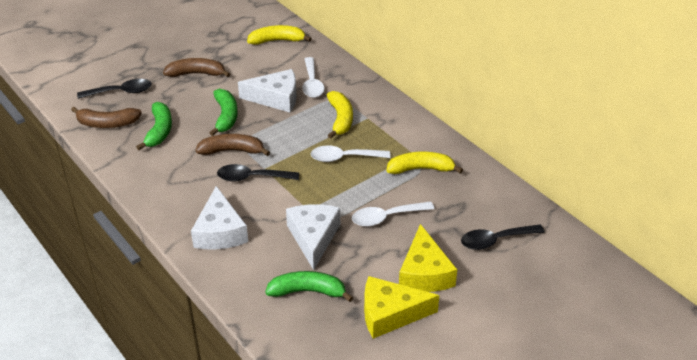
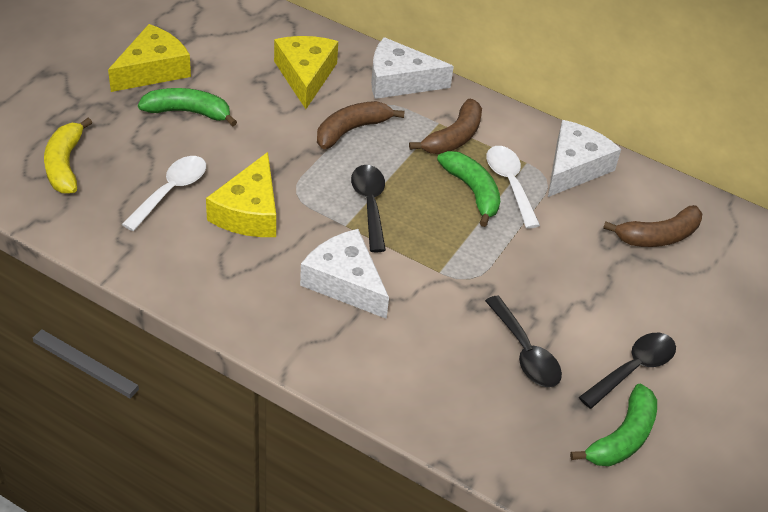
white spoon: 3 -> 2
yellow banana: 3 -> 1
yellow cheese: 2 -> 3

